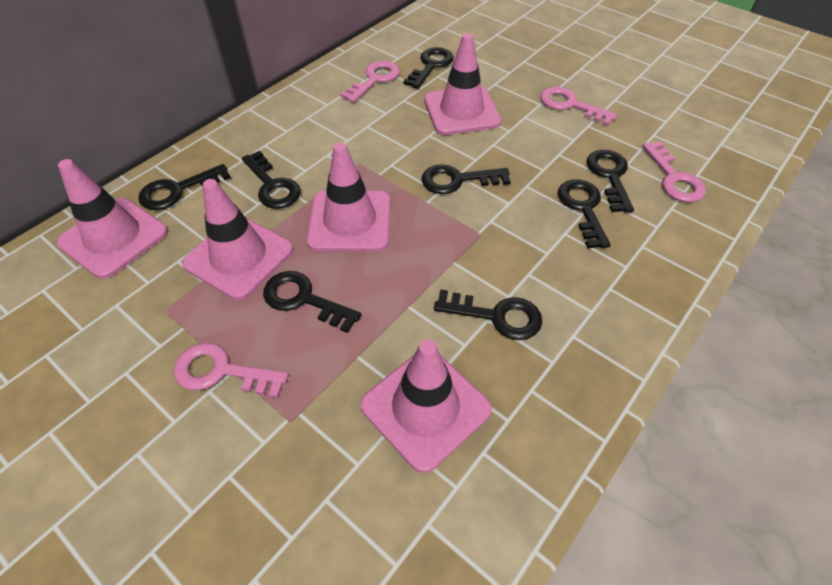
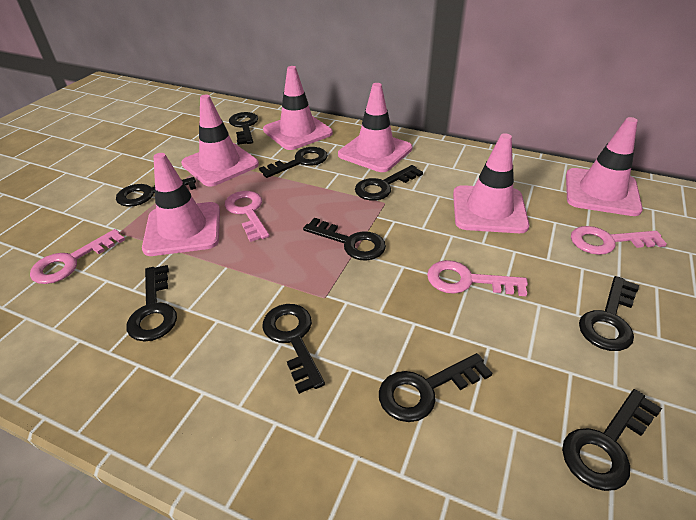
black key: 8 -> 10
pink traffic cone: 5 -> 6

